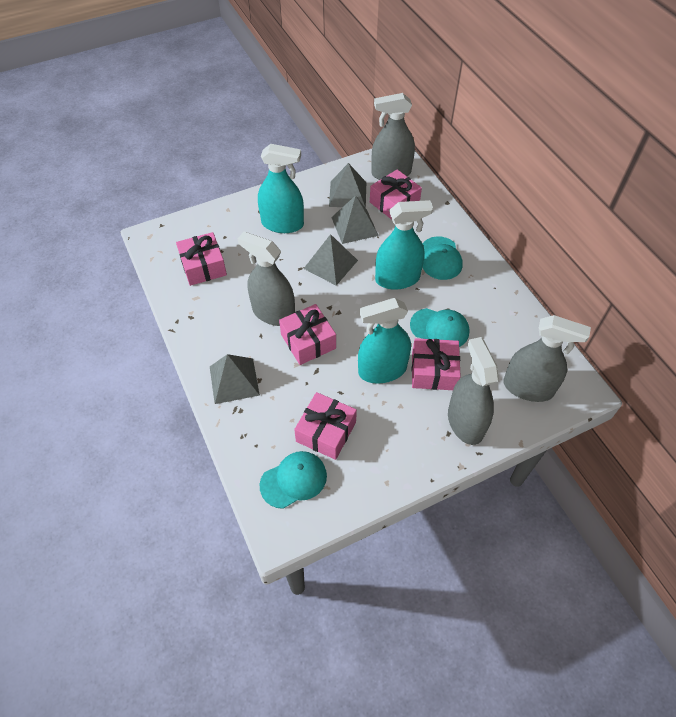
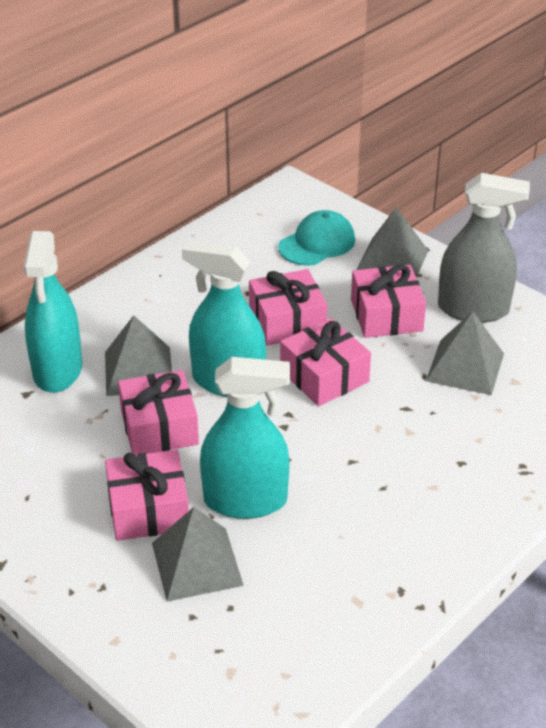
grey spray bottle: 4 -> 1
turquoise cap: 3 -> 1

